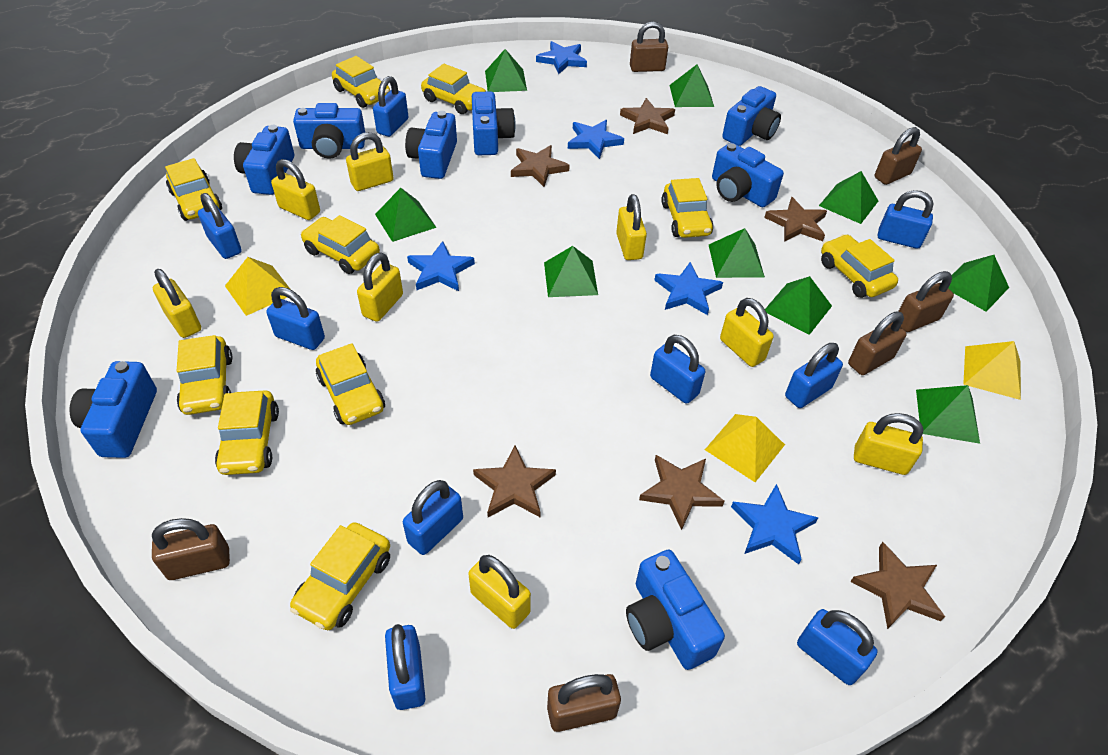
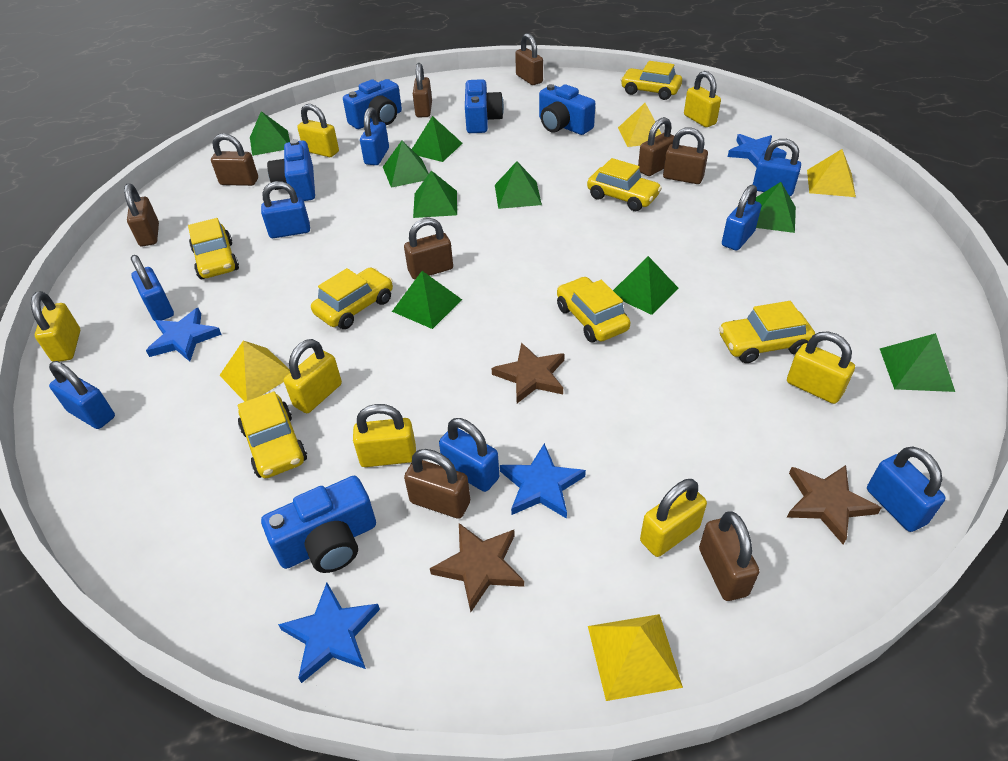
blue camera: 8 -> 5
blue padlock: 9 -> 8
blue star: 5 -> 4
brown padlock: 6 -> 9
brown star: 6 -> 3
yellow car: 10 -> 7
yellow padlock: 8 -> 7
yellow pyramid: 3 -> 4

